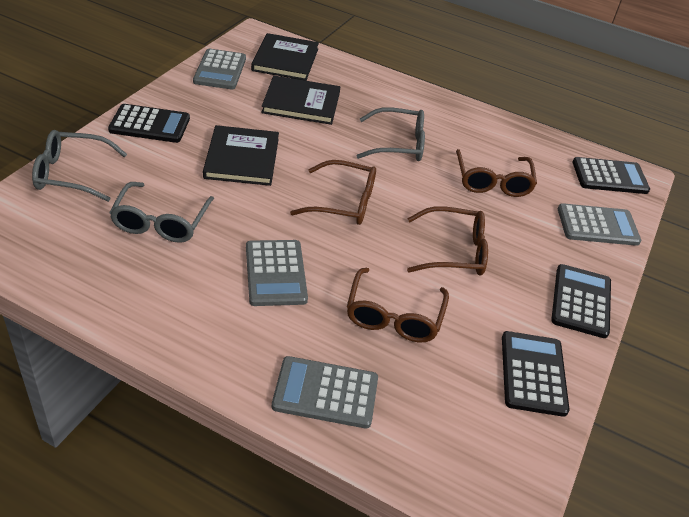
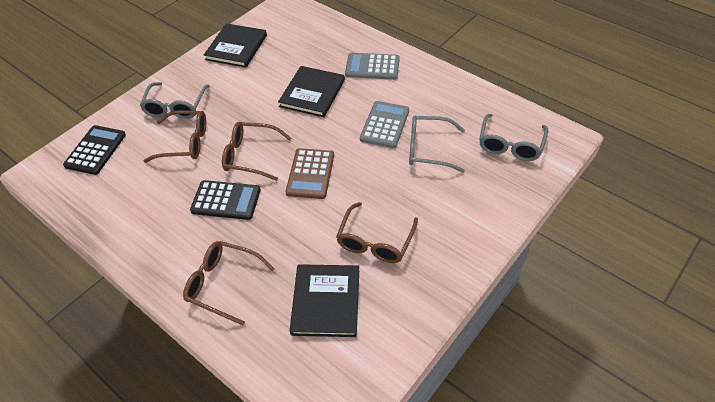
black calculator: 4 -> 2
brown calculator: 0 -> 1
grey calculator: 4 -> 2

